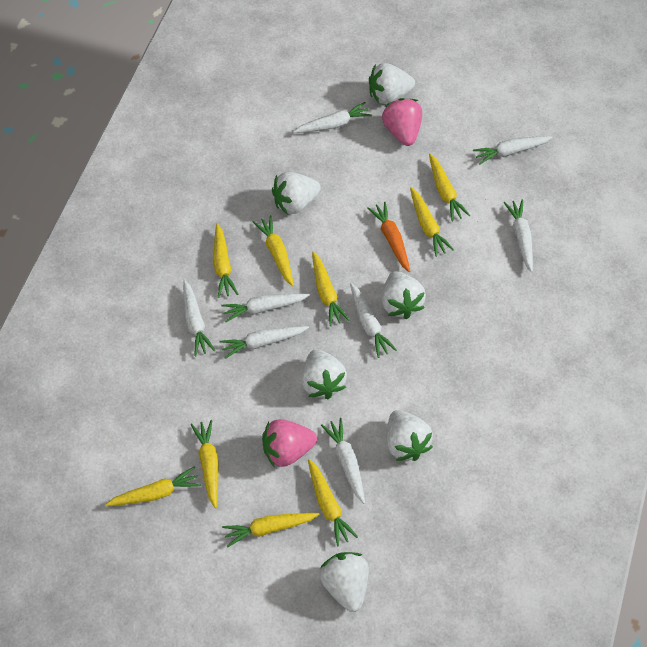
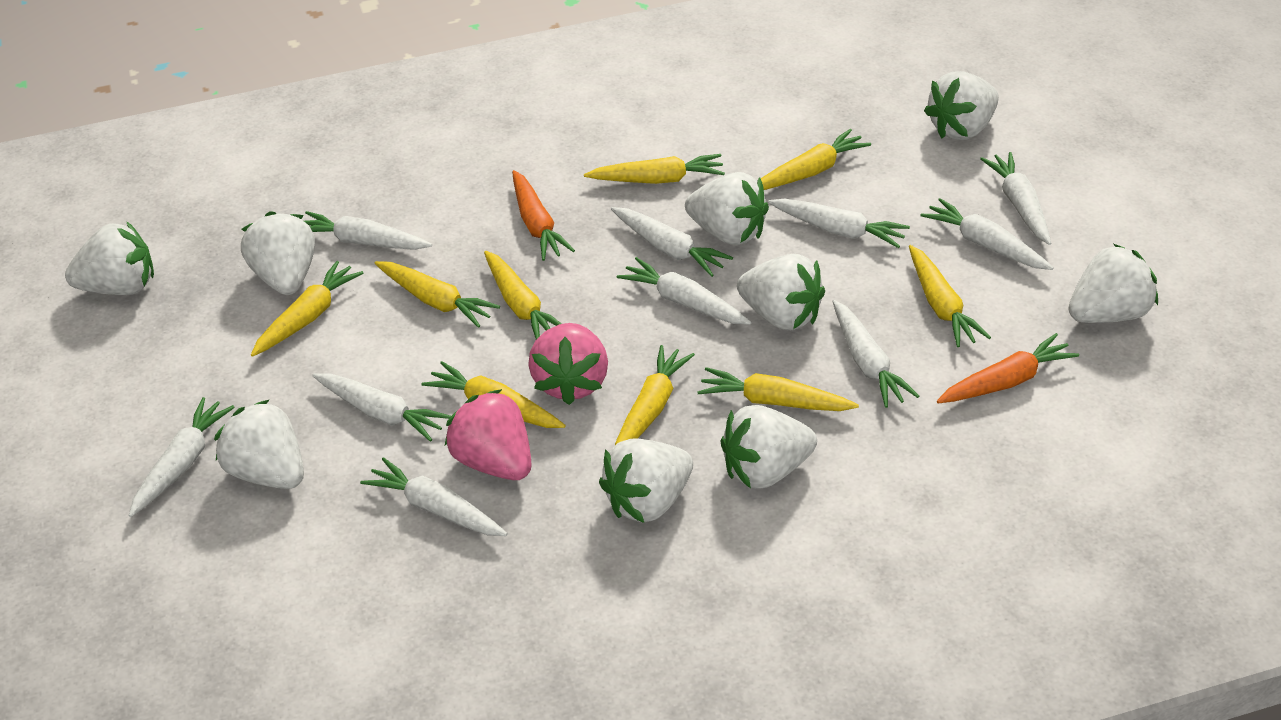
orange carrot: 1 -> 2
white carrot: 8 -> 10
white strawberry: 6 -> 9

